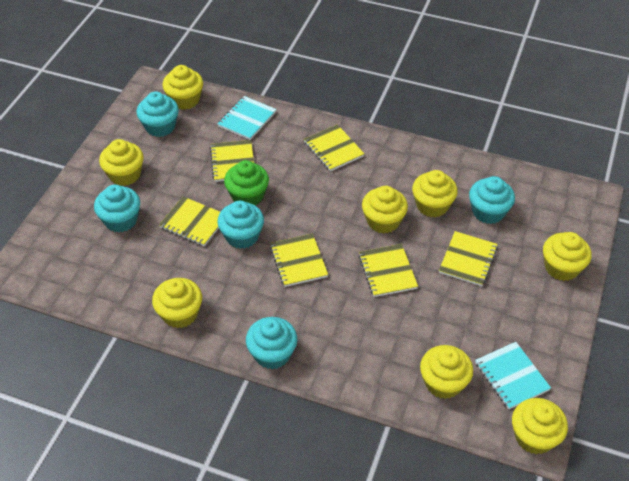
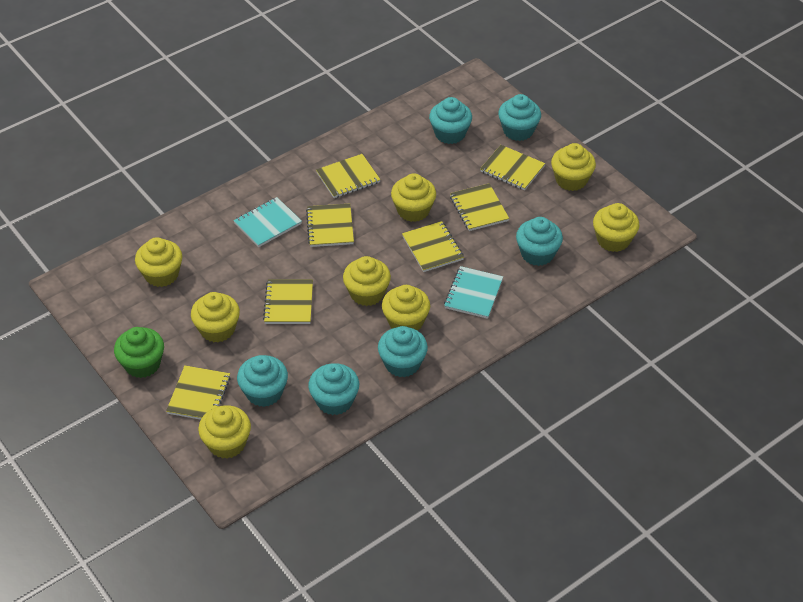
turquoise cupcake: 5 -> 6
yellow notebook: 6 -> 7

